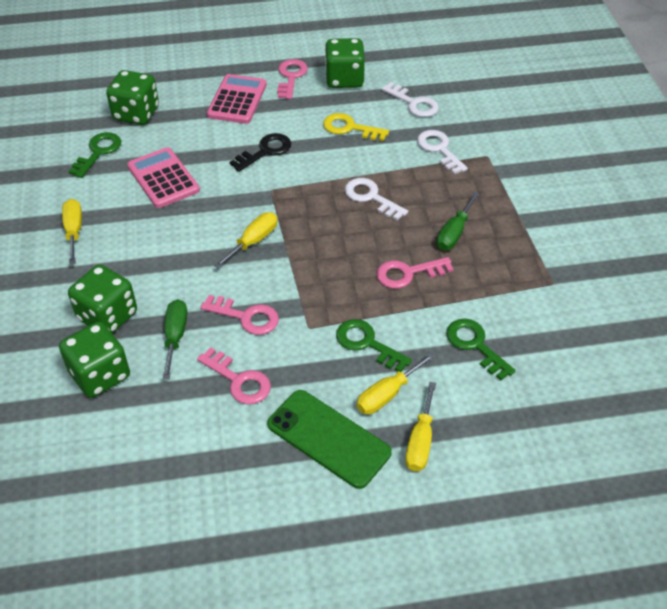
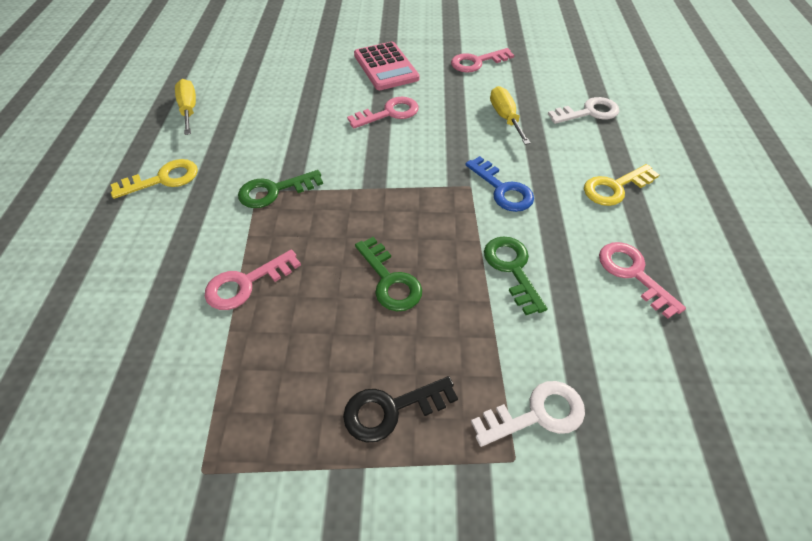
blue key: 0 -> 1
green dice: 4 -> 0
green phone: 1 -> 0
green screwdriver: 2 -> 0
pink calculator: 2 -> 1
white key: 3 -> 2
yellow key: 1 -> 2
yellow screwdriver: 4 -> 2

